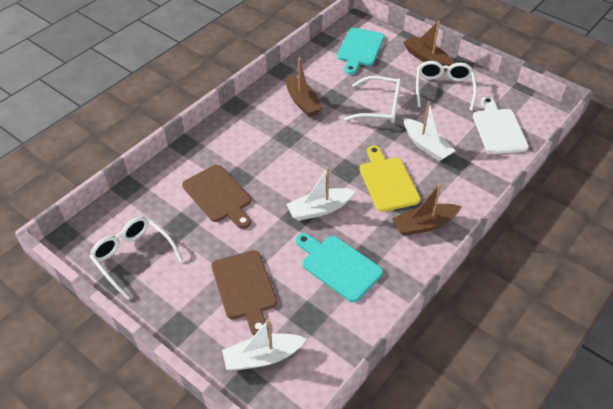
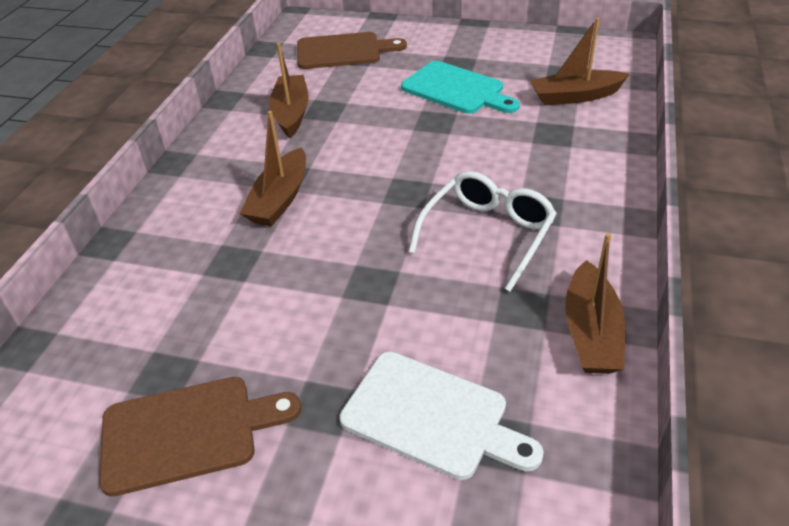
brown boat: 3 -> 4
turquoise cutting board: 2 -> 1
white boat: 3 -> 0
white glasses: 3 -> 1
yellow cutting board: 1 -> 0

